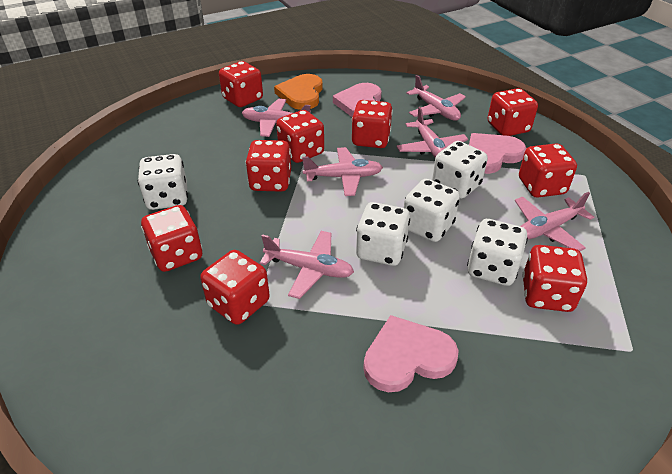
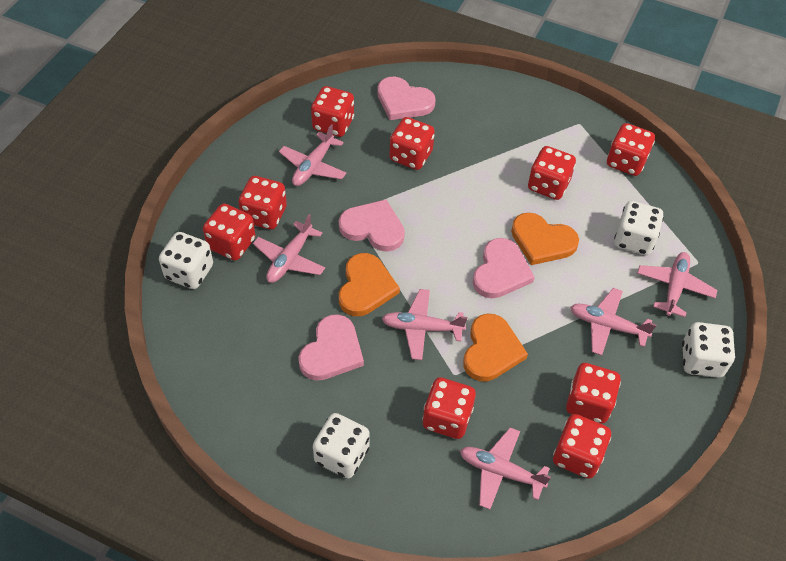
orange heart: 1 -> 3
pink heart: 3 -> 4
white dice: 5 -> 4

